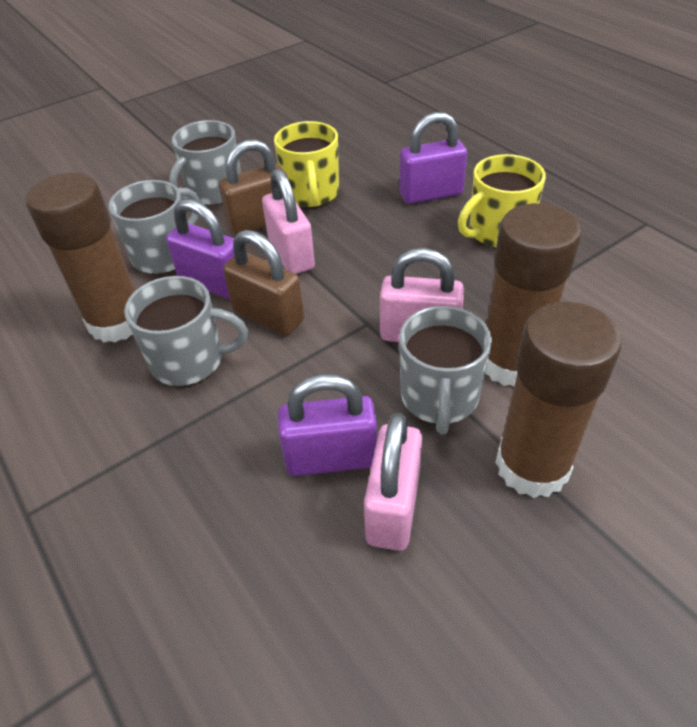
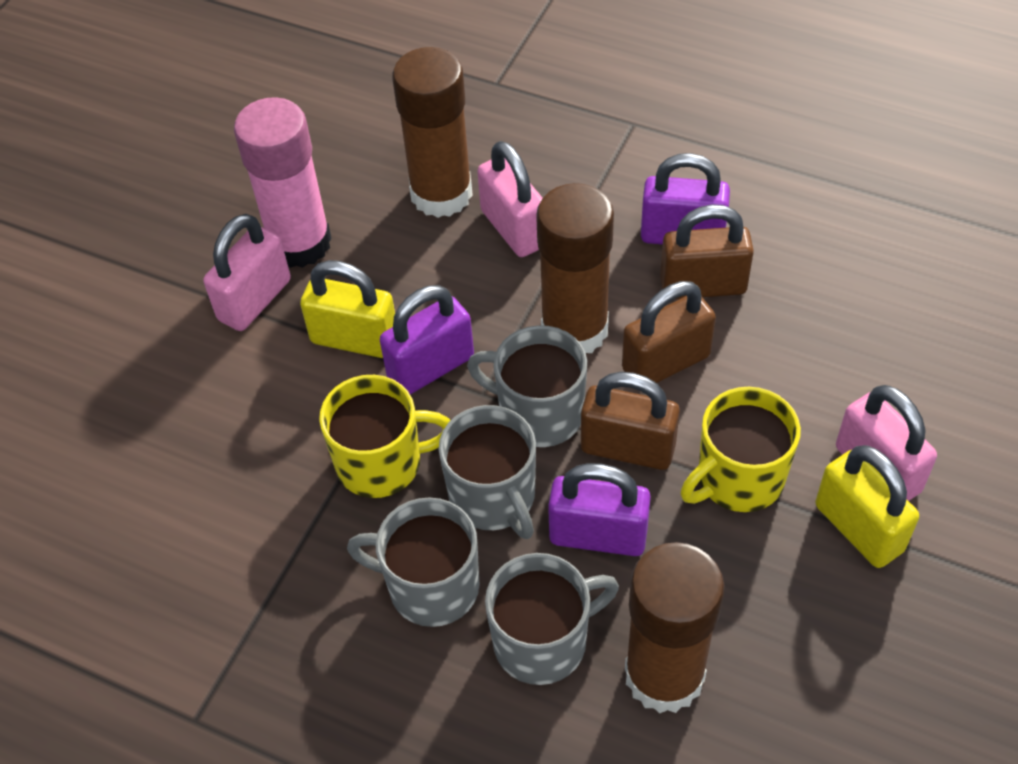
brown padlock: 2 -> 3
pink glue stick: 0 -> 1
yellow padlock: 0 -> 2

